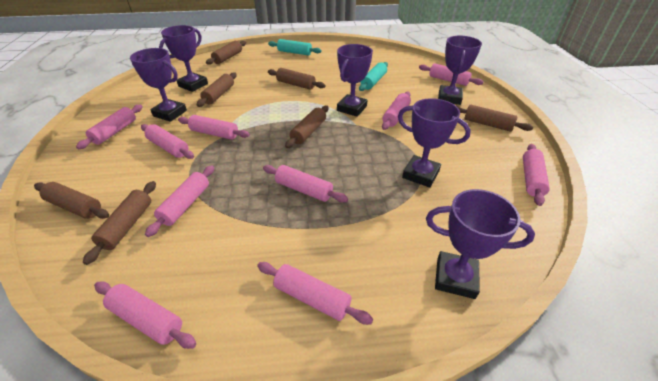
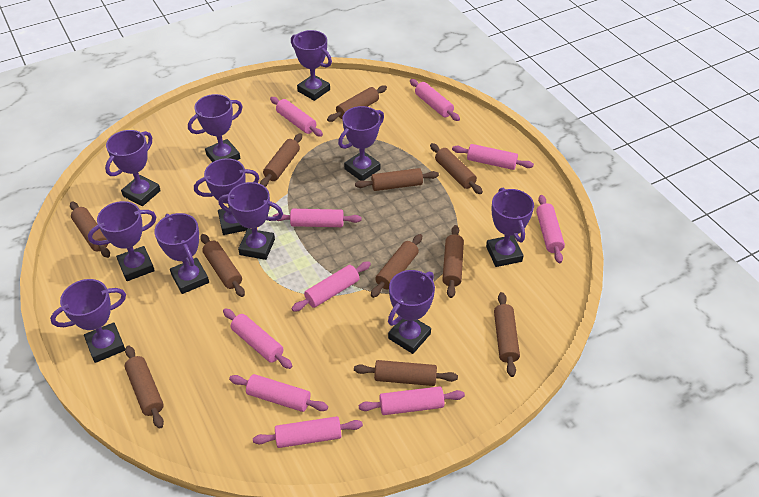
brown rolling pin: 7 -> 11
purple trophy: 6 -> 11
turquoise rolling pin: 2 -> 0

